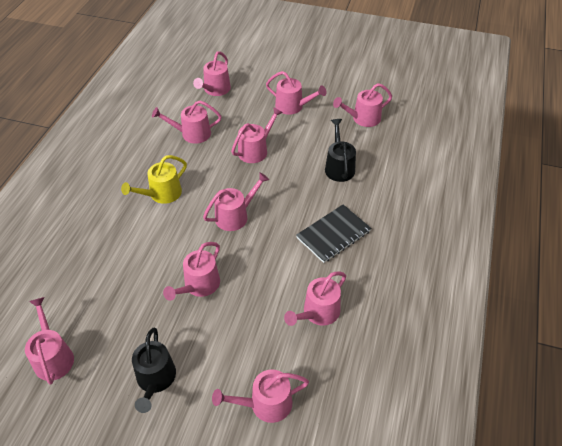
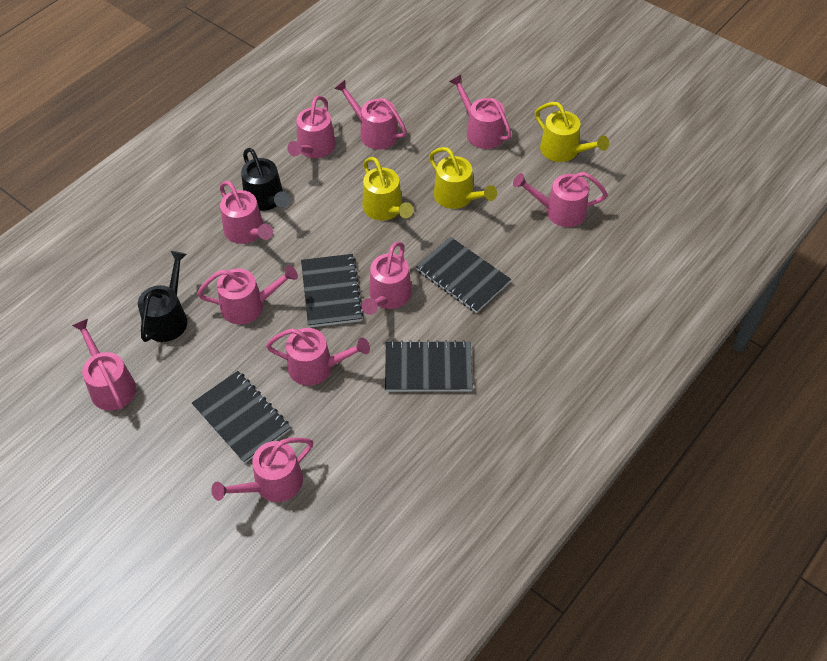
black notebook: 1 -> 4
yellow watering can: 1 -> 3

